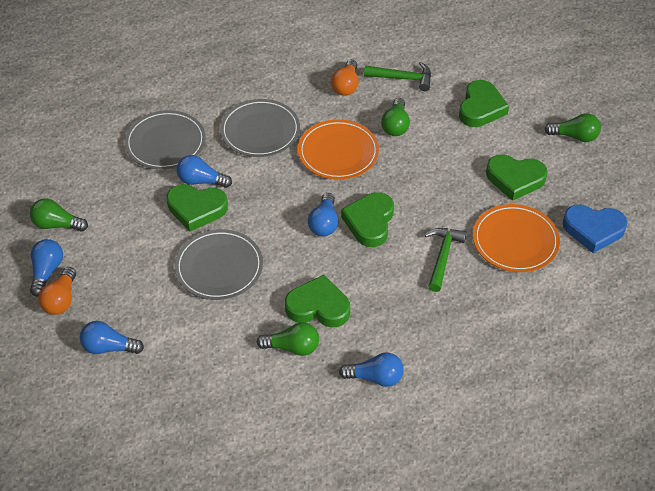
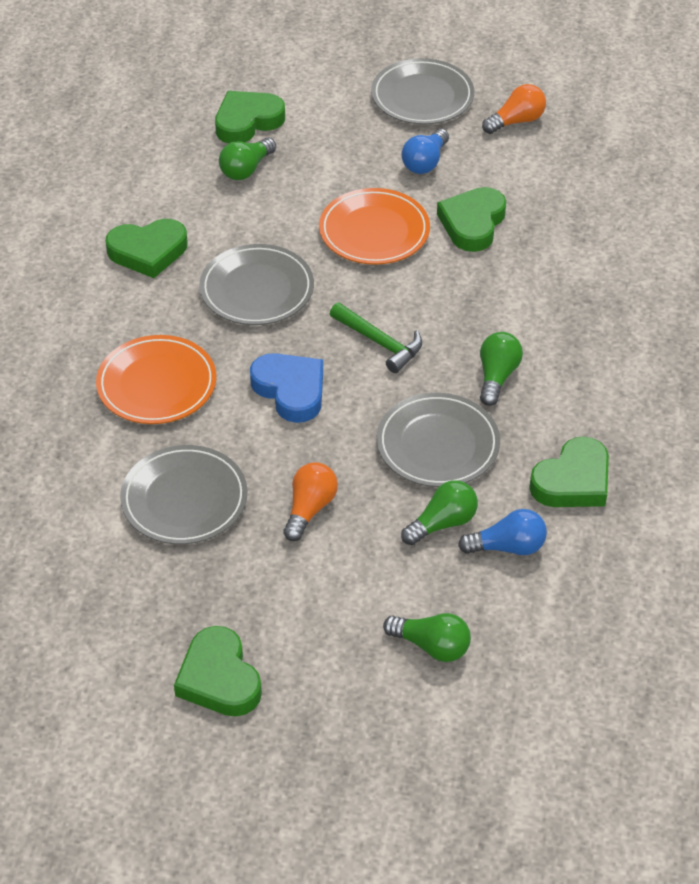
blue light bulb: 5 -> 2
green hammer: 2 -> 1
grey plate: 3 -> 4

